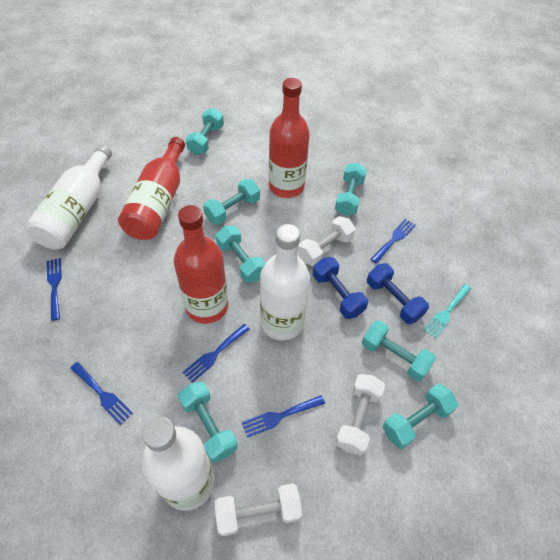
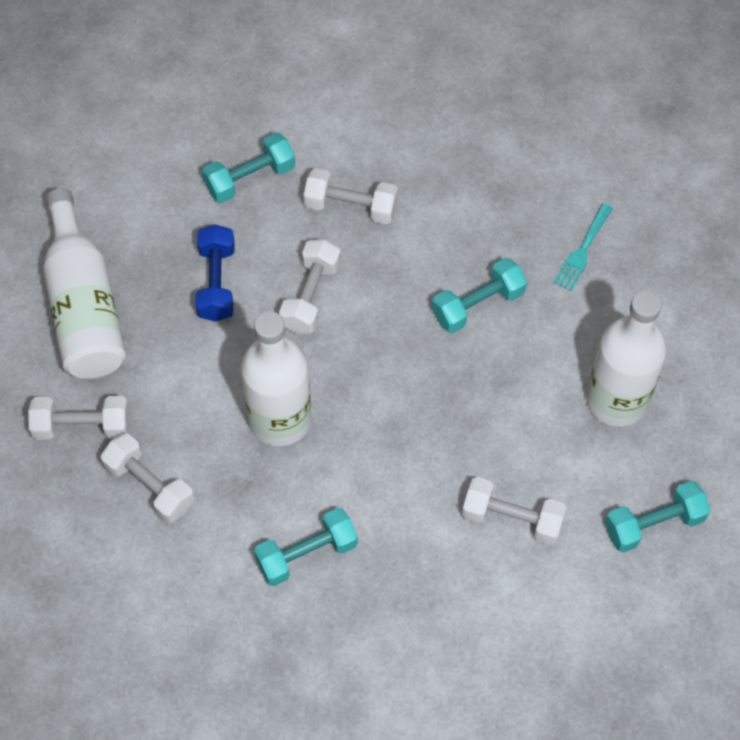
blue dumbbell: 2 -> 1
blue fork: 5 -> 0
red bottle: 3 -> 0
turquoise dumbbell: 7 -> 4
white dumbbell: 3 -> 5

